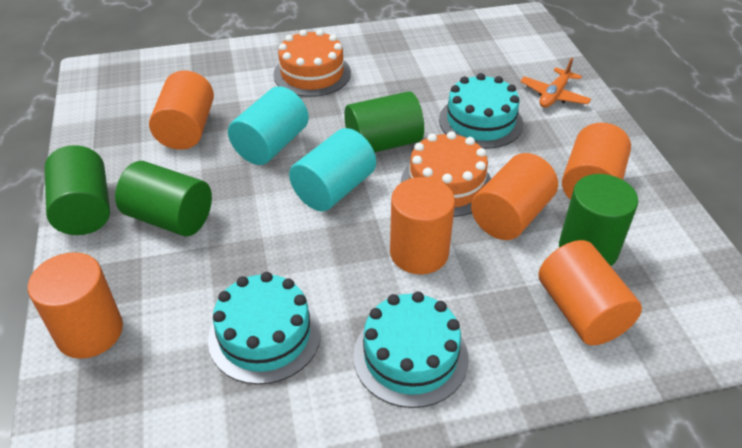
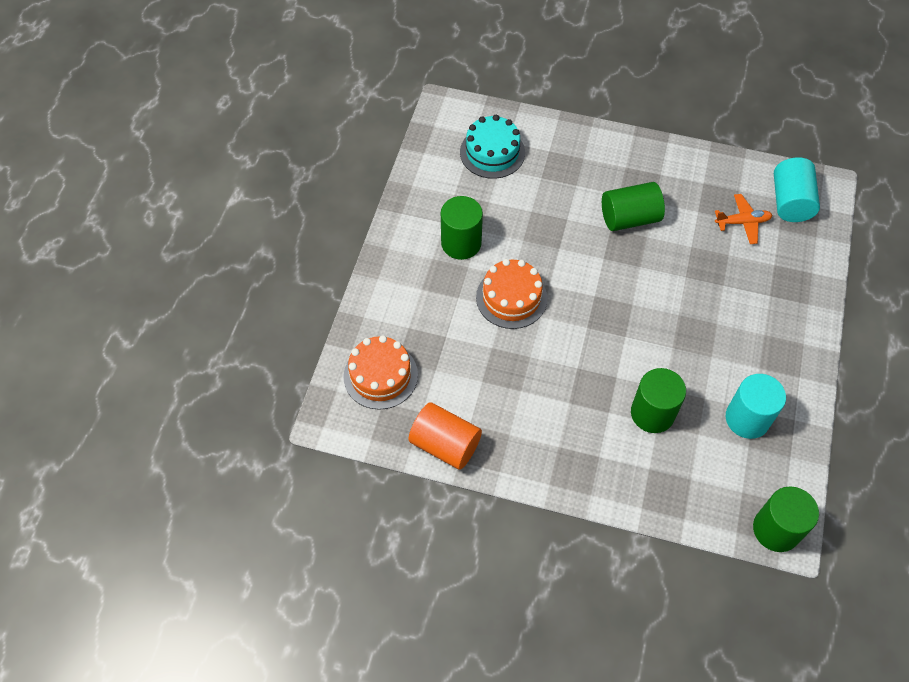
orange cylinder: 6 -> 1
turquoise cake: 3 -> 1

